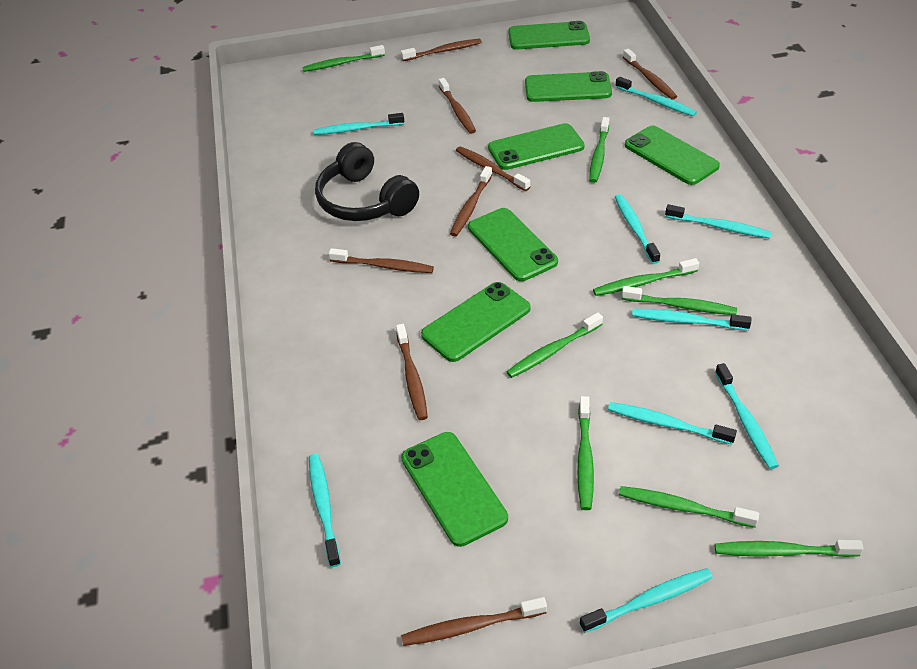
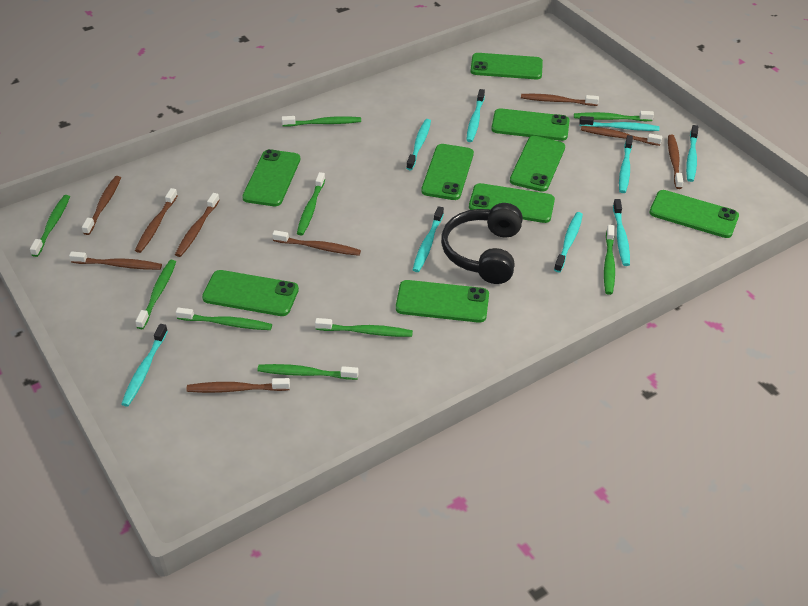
brown toothbrush: 8 -> 9
green phone: 7 -> 9
green toothbrush: 8 -> 9

